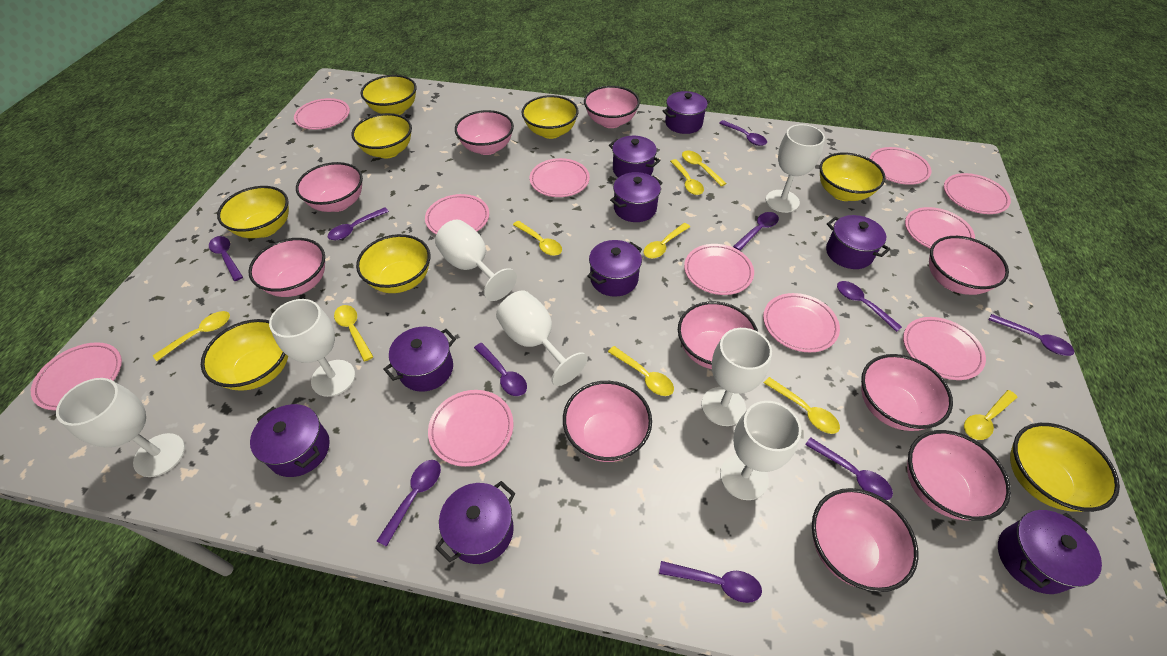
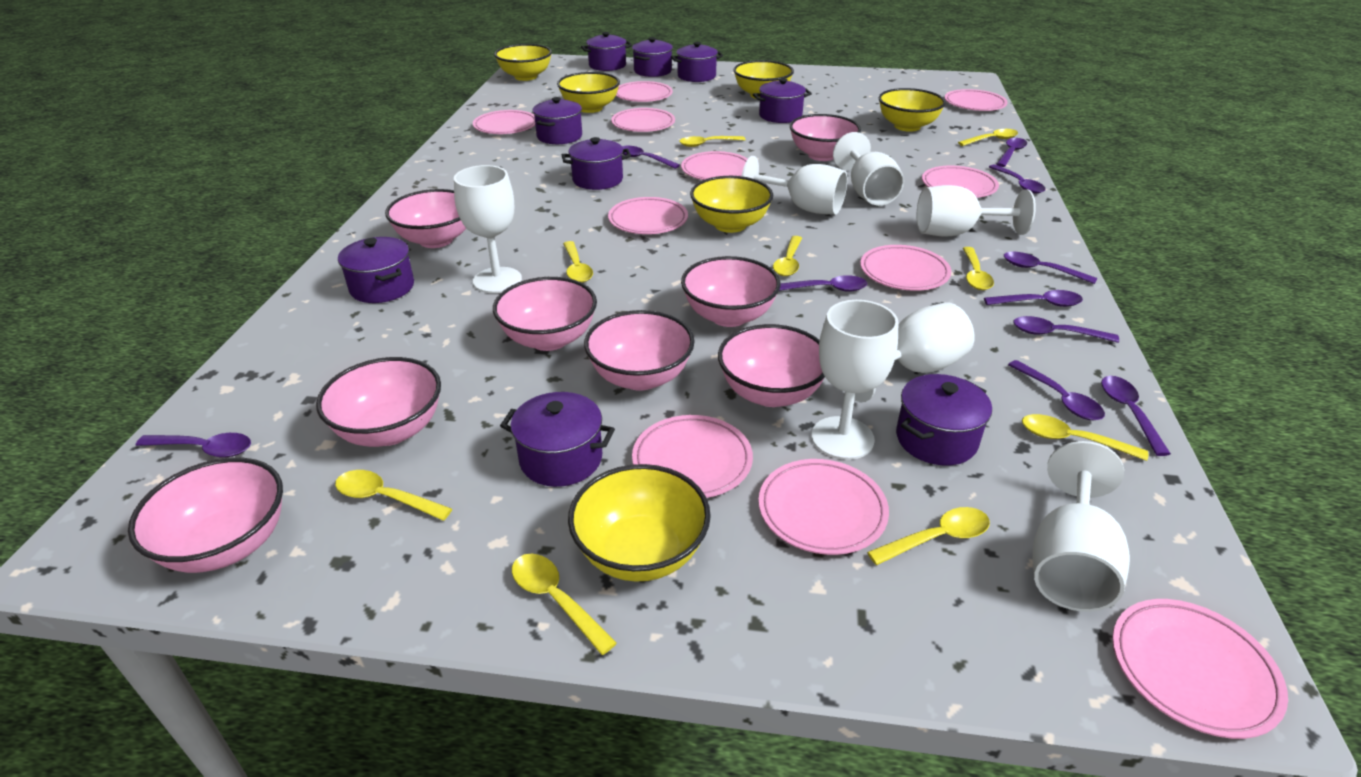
pink bowl: 10 -> 8
yellow bowl: 8 -> 6

